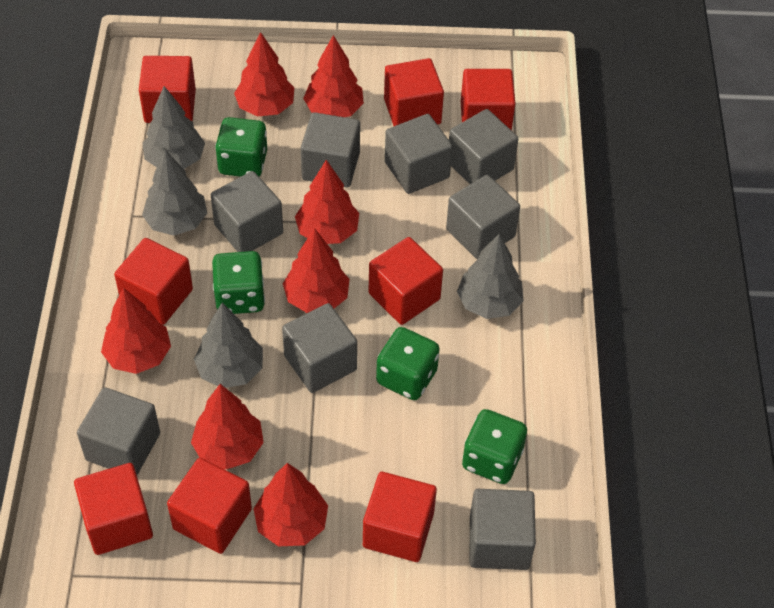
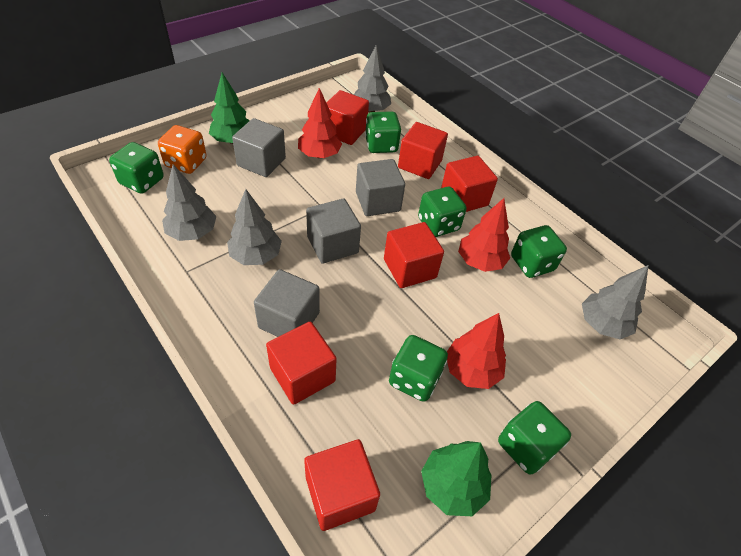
green dice: 4 -> 6
green tree: 0 -> 2
grey cube: 8 -> 4
orange dice: 0 -> 1
red cube: 8 -> 6
red tree: 7 -> 3

